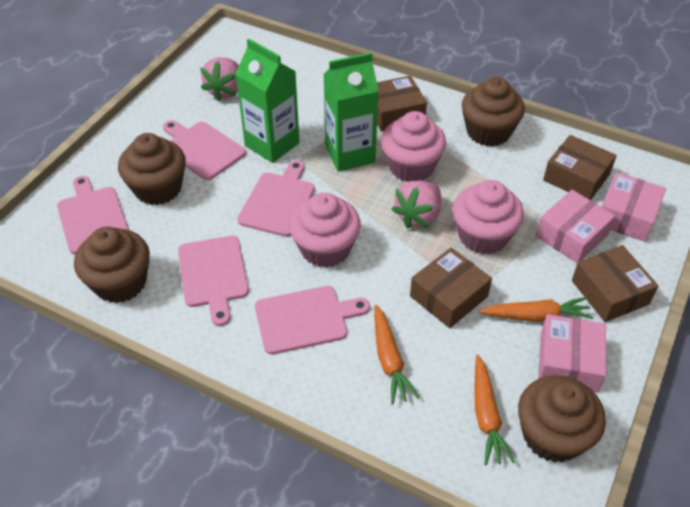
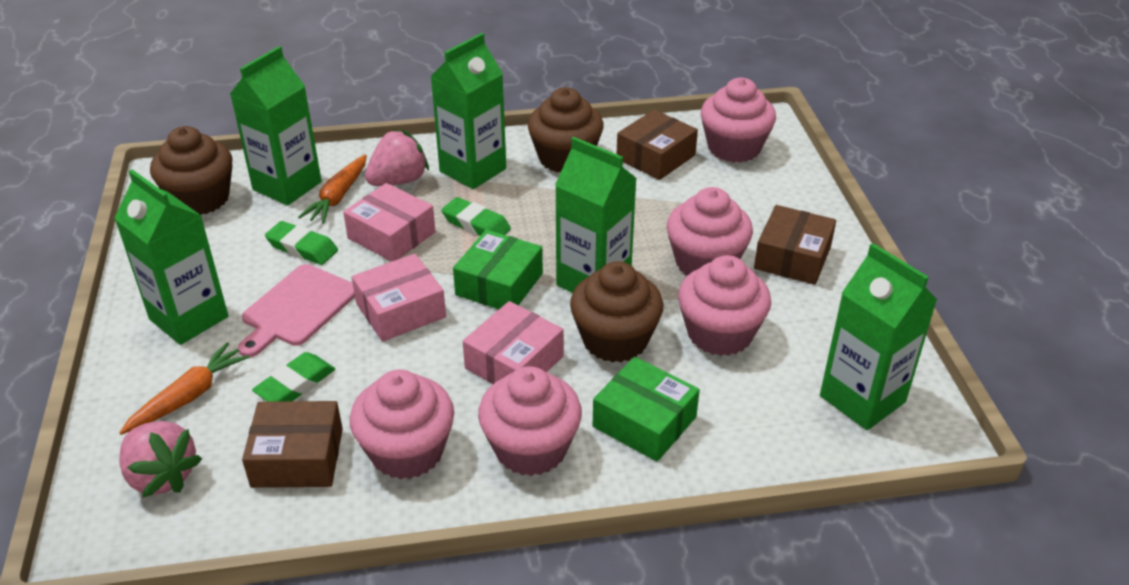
brown box: 4 -> 3
brown cupcake: 4 -> 3
green box: 0 -> 2
green carton: 2 -> 5
green eraser: 0 -> 3
orange carrot: 3 -> 2
pink cupcake: 3 -> 5
pink cutting board: 5 -> 1

